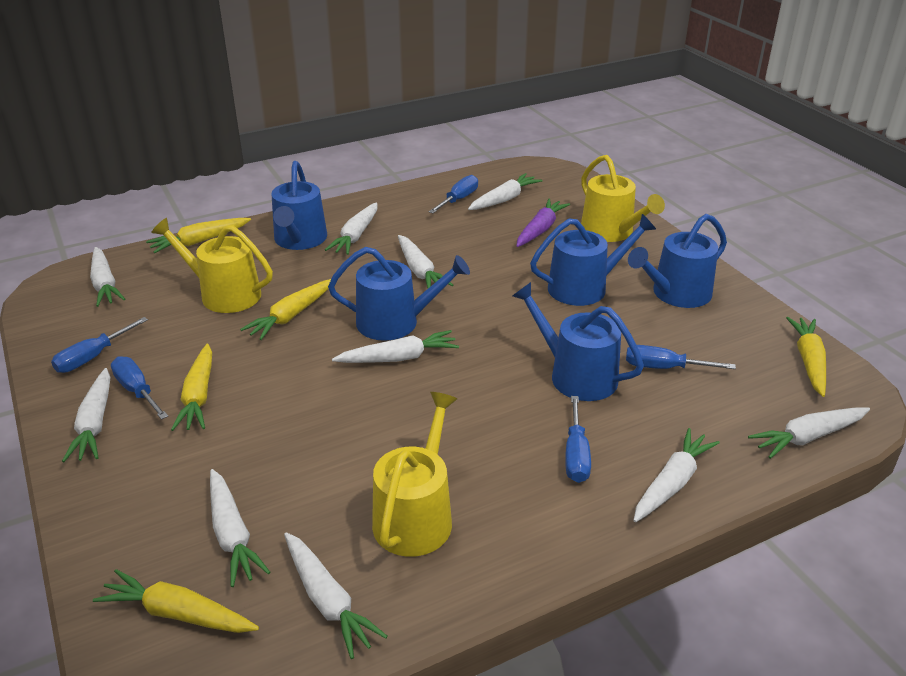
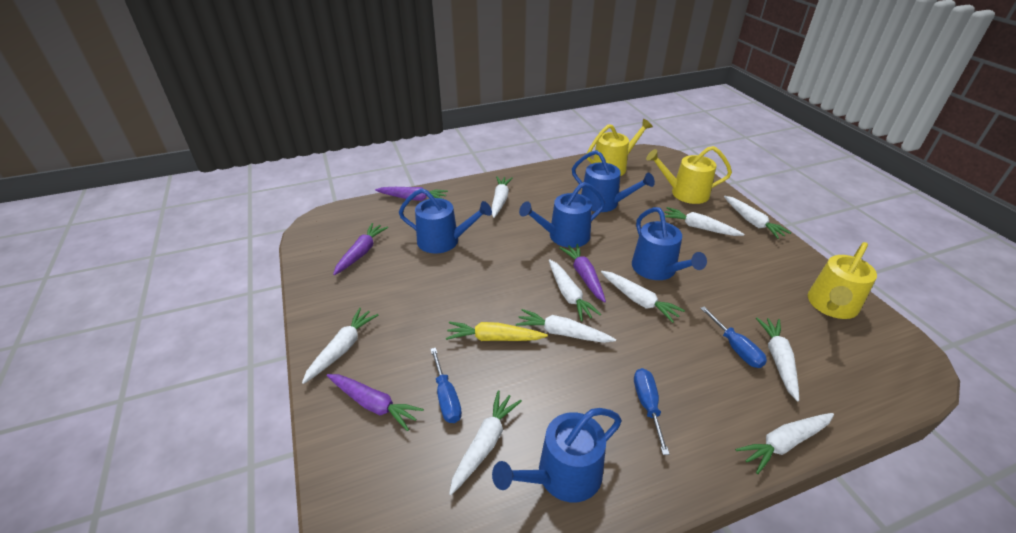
blue screwdriver: 5 -> 3
purple carrot: 1 -> 4
yellow carrot: 5 -> 1

